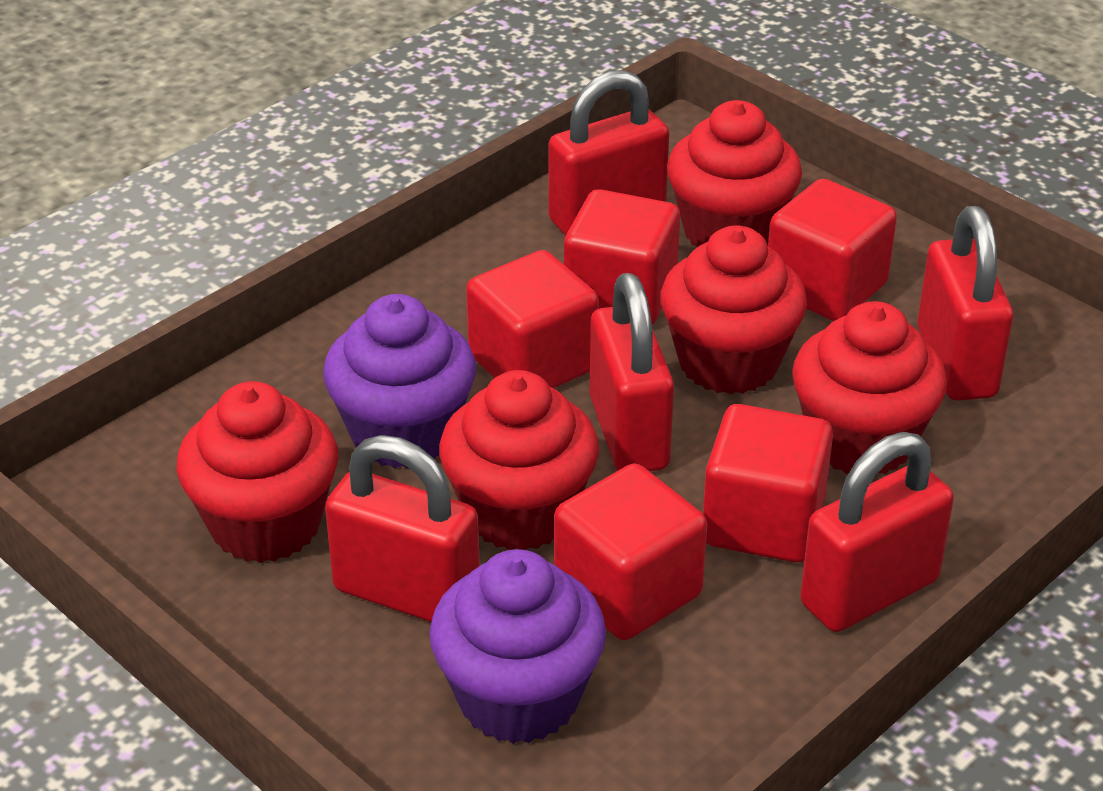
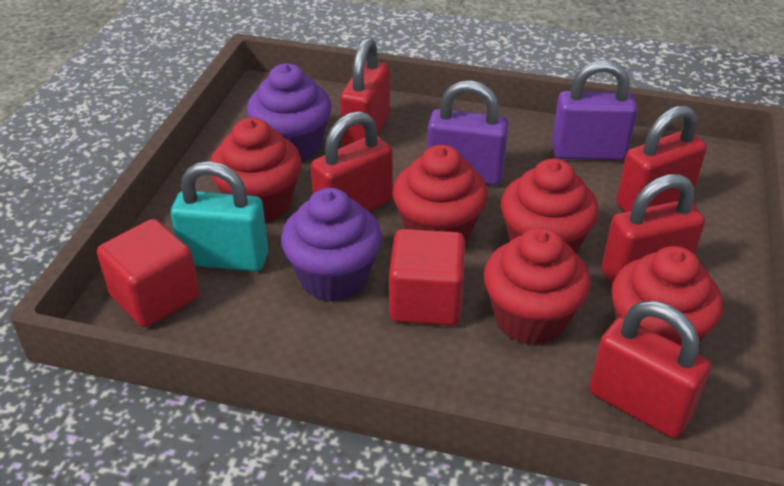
purple padlock: 0 -> 2
red cube: 5 -> 2
turquoise padlock: 0 -> 1

